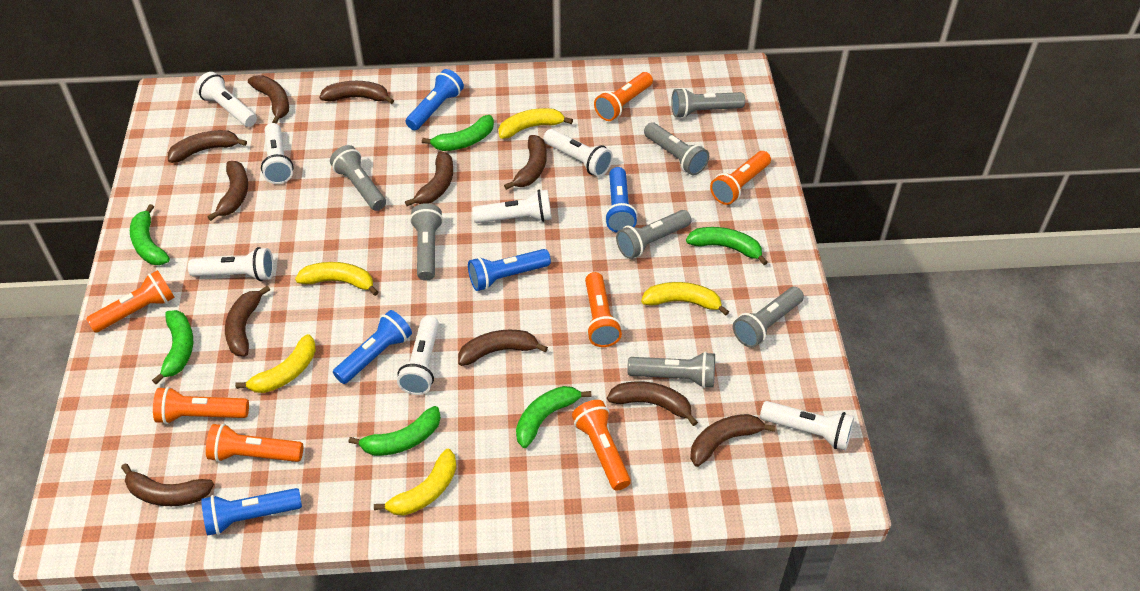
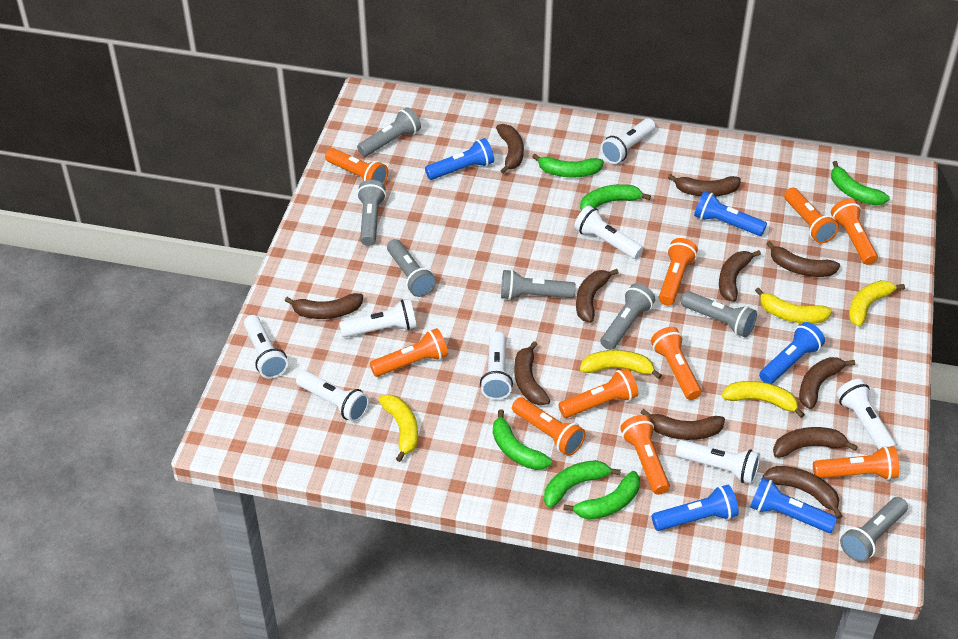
orange flashlight: 7 -> 10
white flashlight: 7 -> 8

